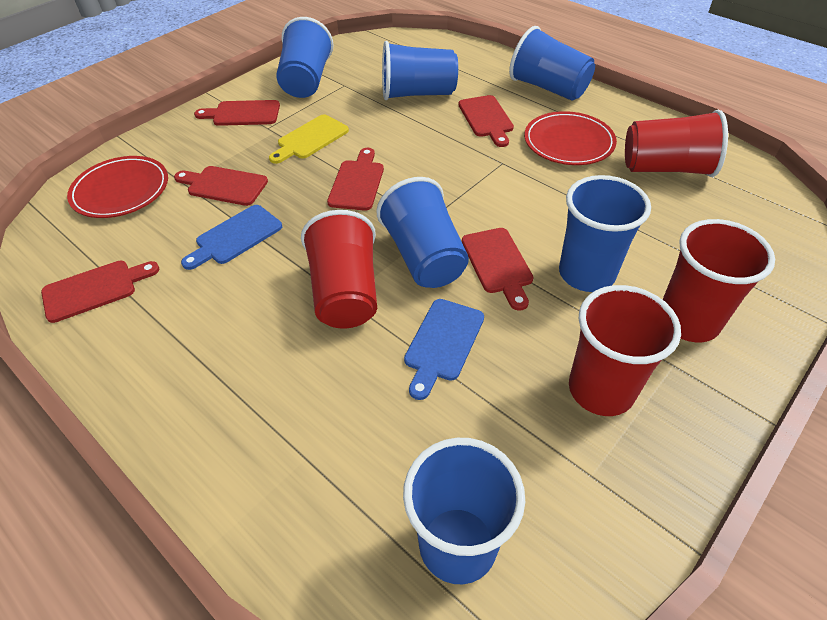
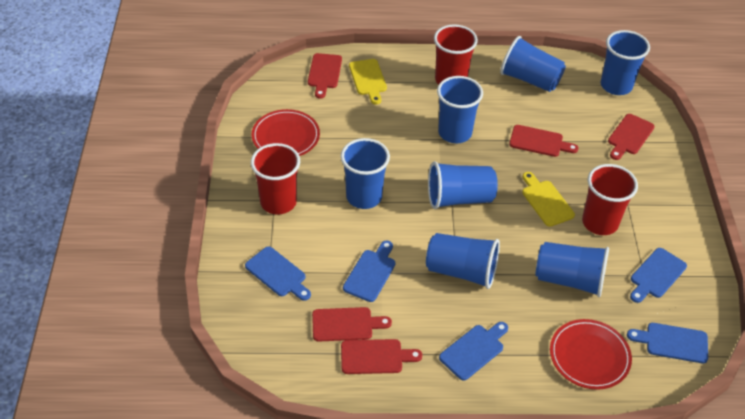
blue cup: 6 -> 7
blue cutting board: 2 -> 5
red cup: 4 -> 3
red cutting board: 6 -> 5
yellow cutting board: 1 -> 2

